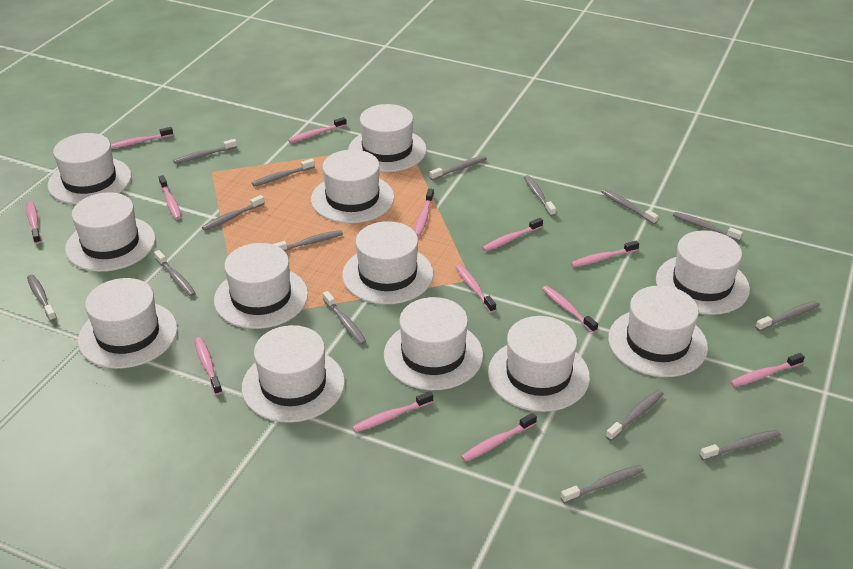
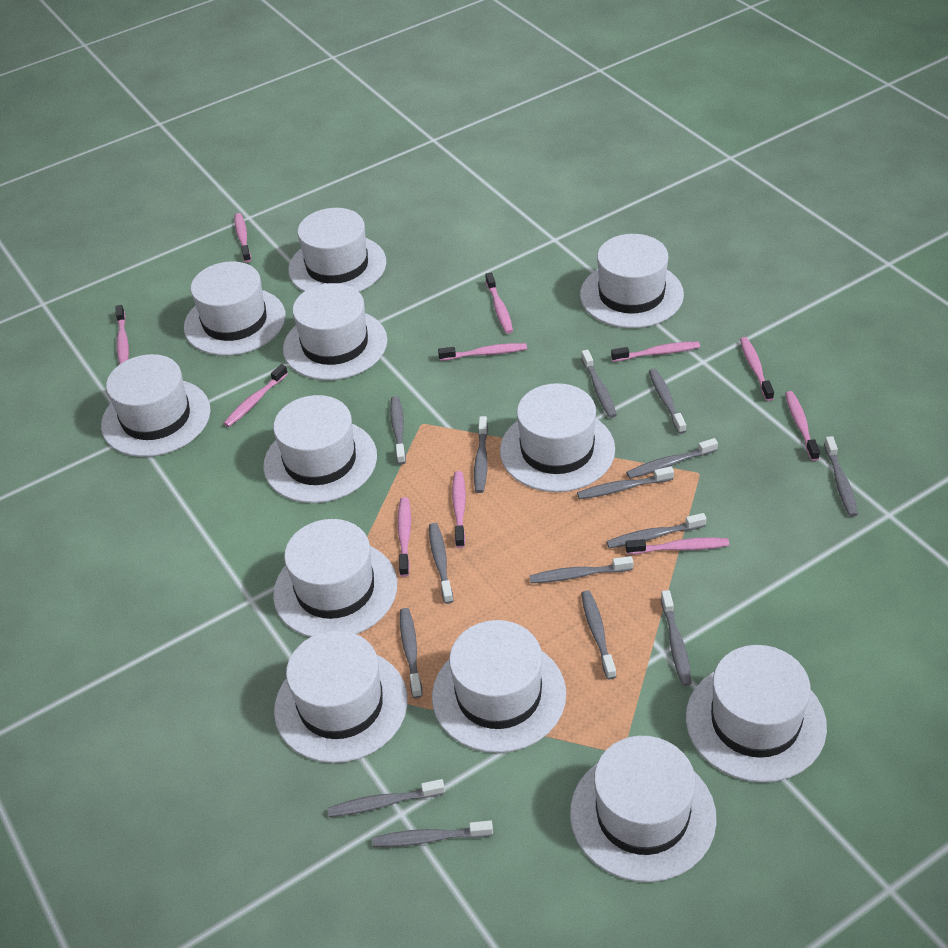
pink toothbrush: 13 -> 11

